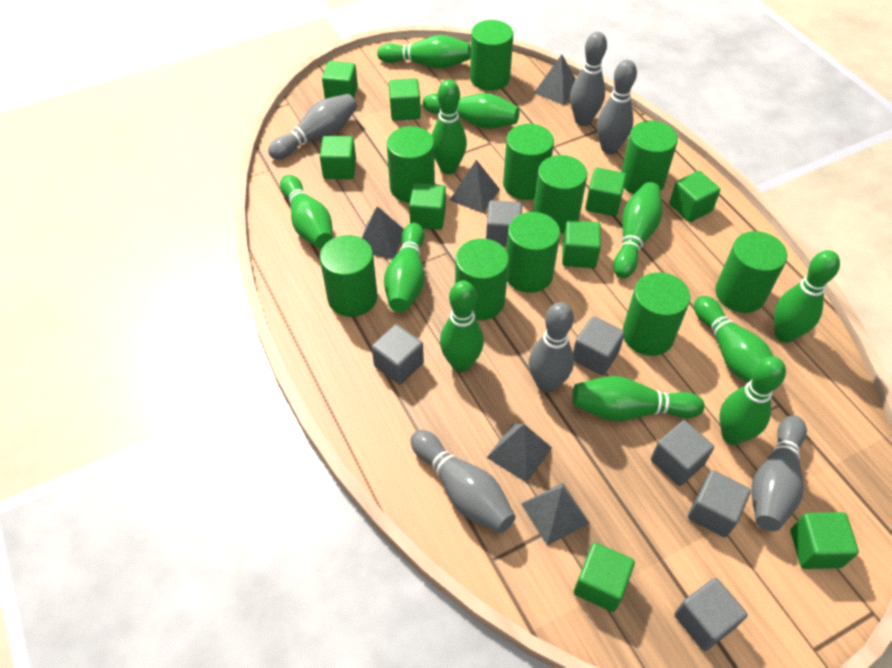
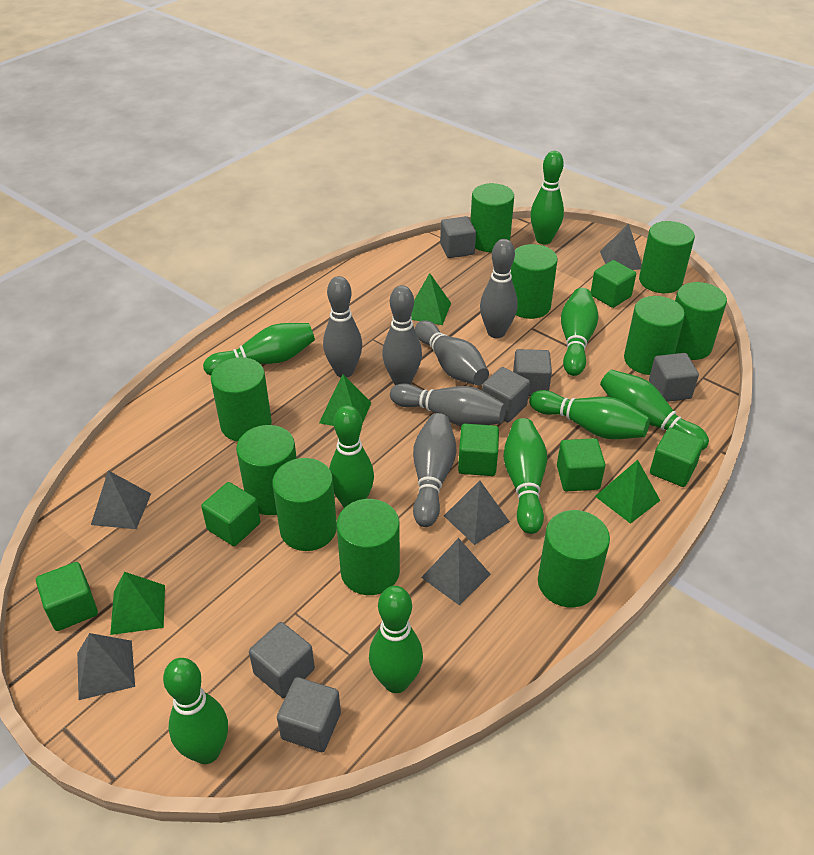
green bowling pin: 11 -> 9
green cube: 9 -> 6
green pyramid: 0 -> 4

